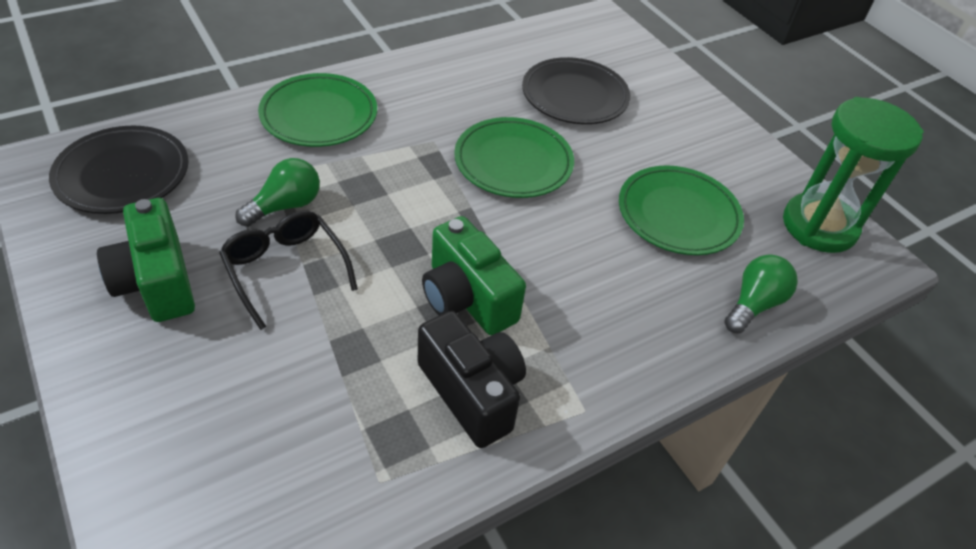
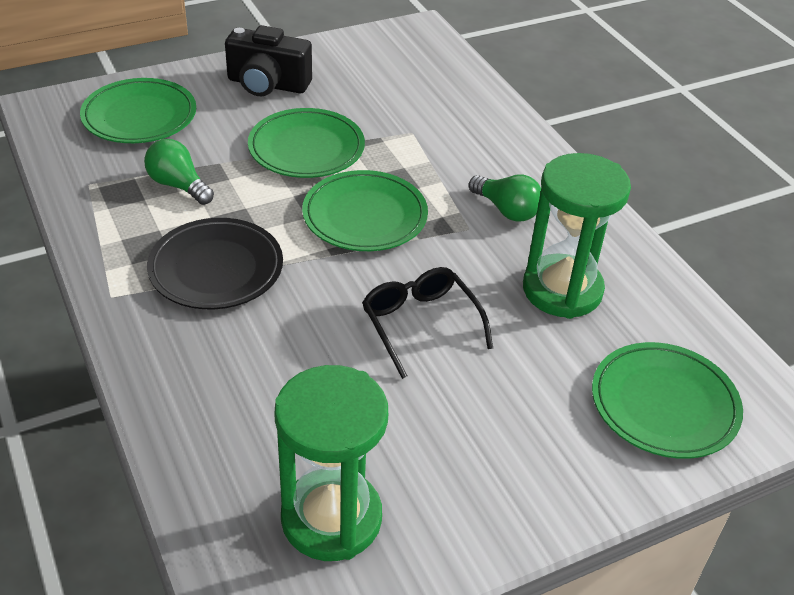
black plate: 2 -> 1
green camera: 2 -> 0
green hourglass: 1 -> 2
green plate: 3 -> 4

